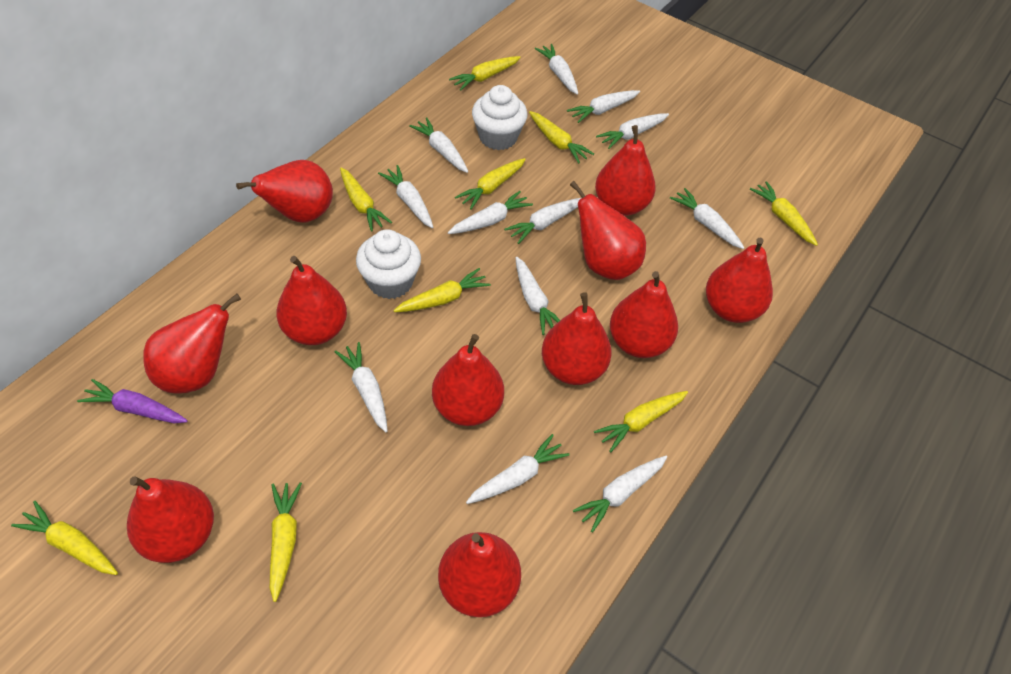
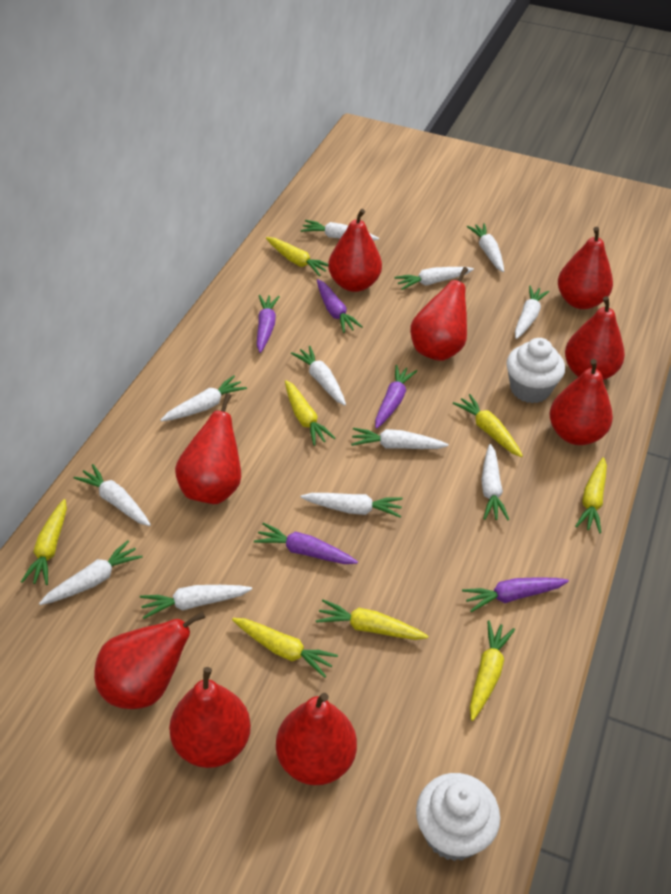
purple carrot: 1 -> 5
red pear: 11 -> 9
yellow carrot: 9 -> 8

